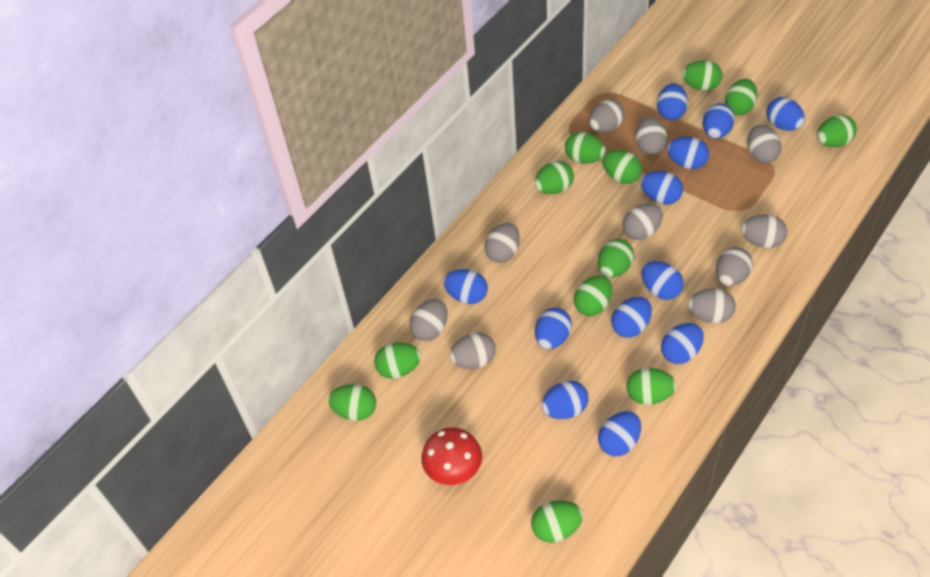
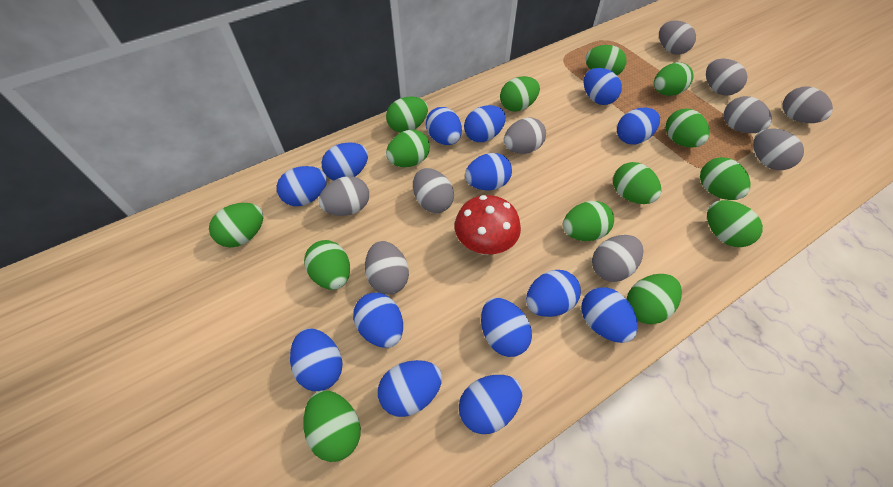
blue egg: 12 -> 14
green egg: 12 -> 14

